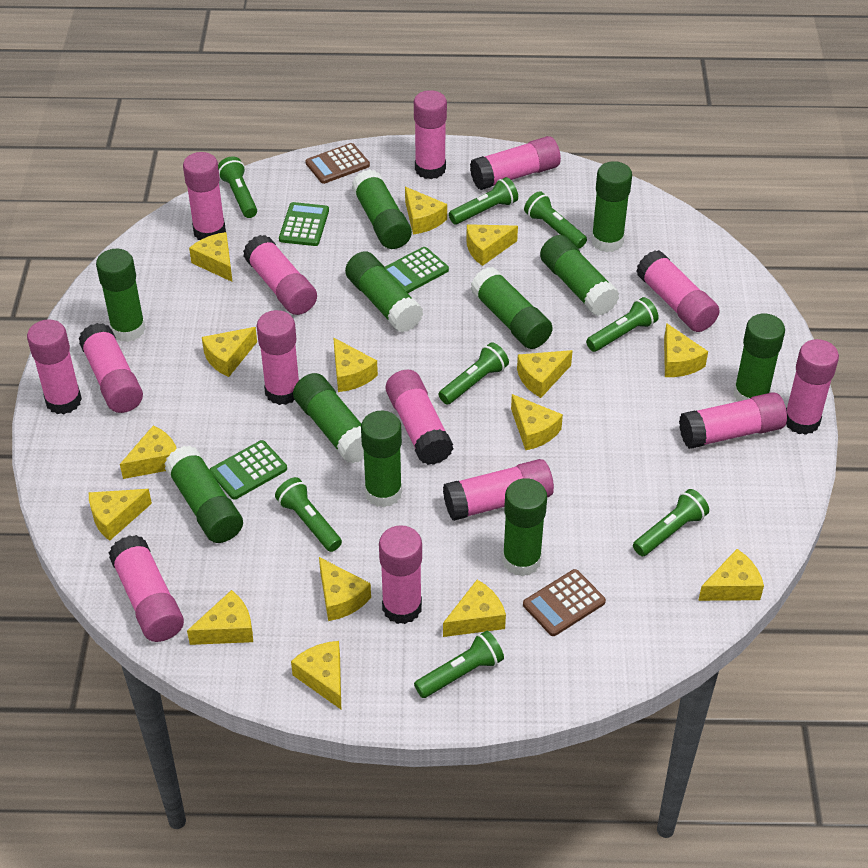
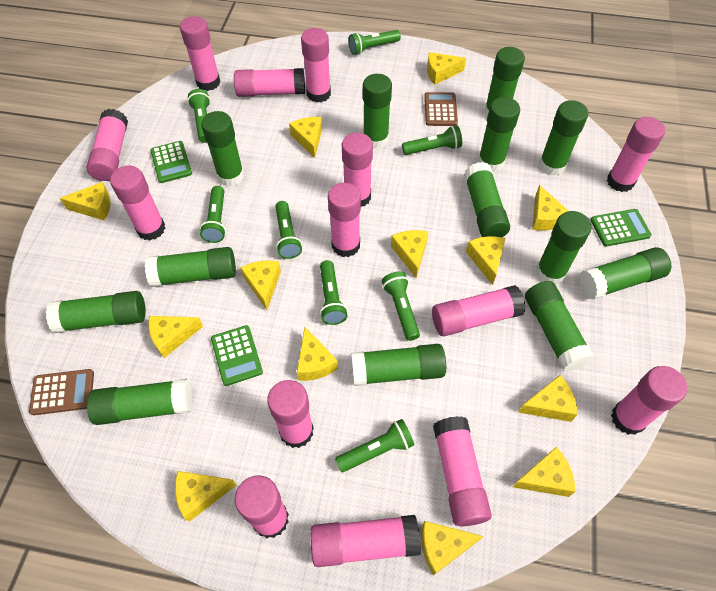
green glue stick: 11 -> 13
yellow cheese: 15 -> 13

